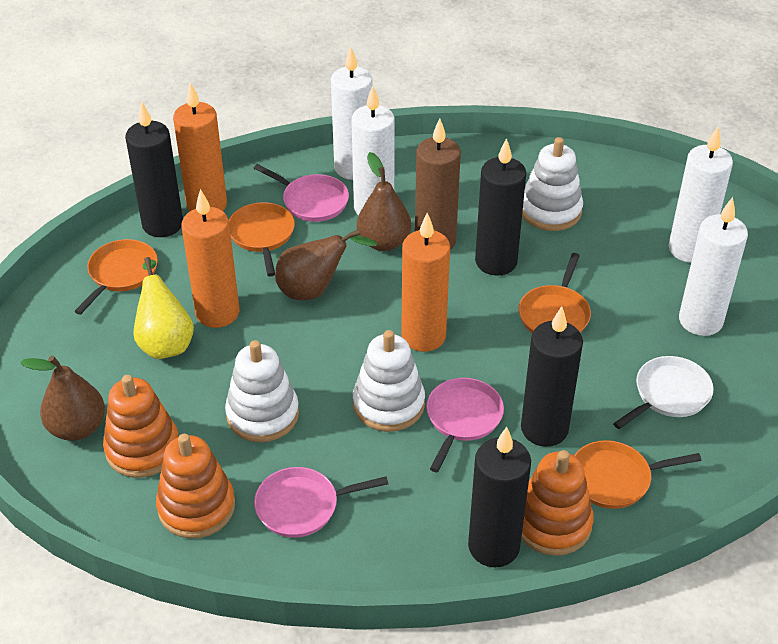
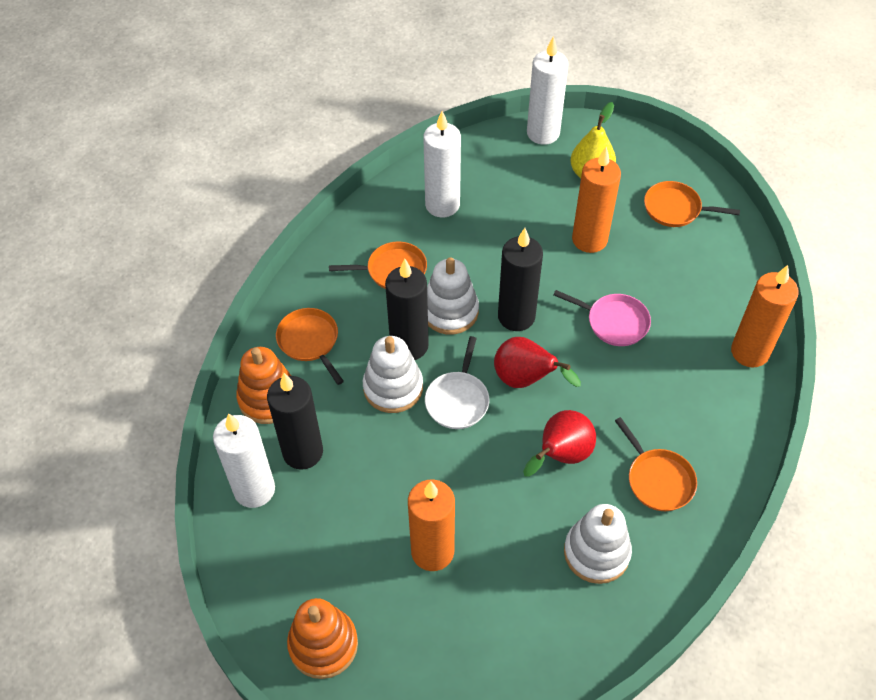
black candle: 4 -> 3
brown candle: 1 -> 0
brown pear: 3 -> 0
orange stacking toy: 3 -> 2
pink pan: 3 -> 1
red pear: 0 -> 2
white candle: 4 -> 3

